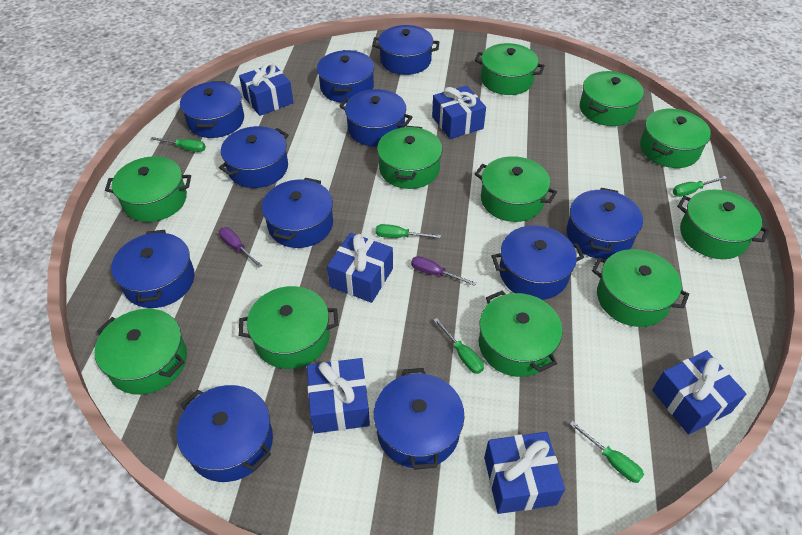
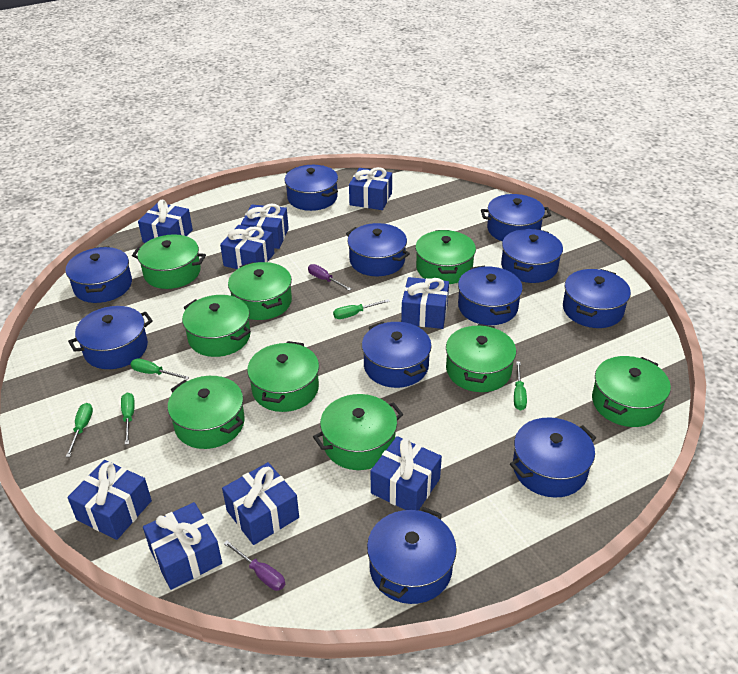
blue gift: 6 -> 9
green pot: 11 -> 9

